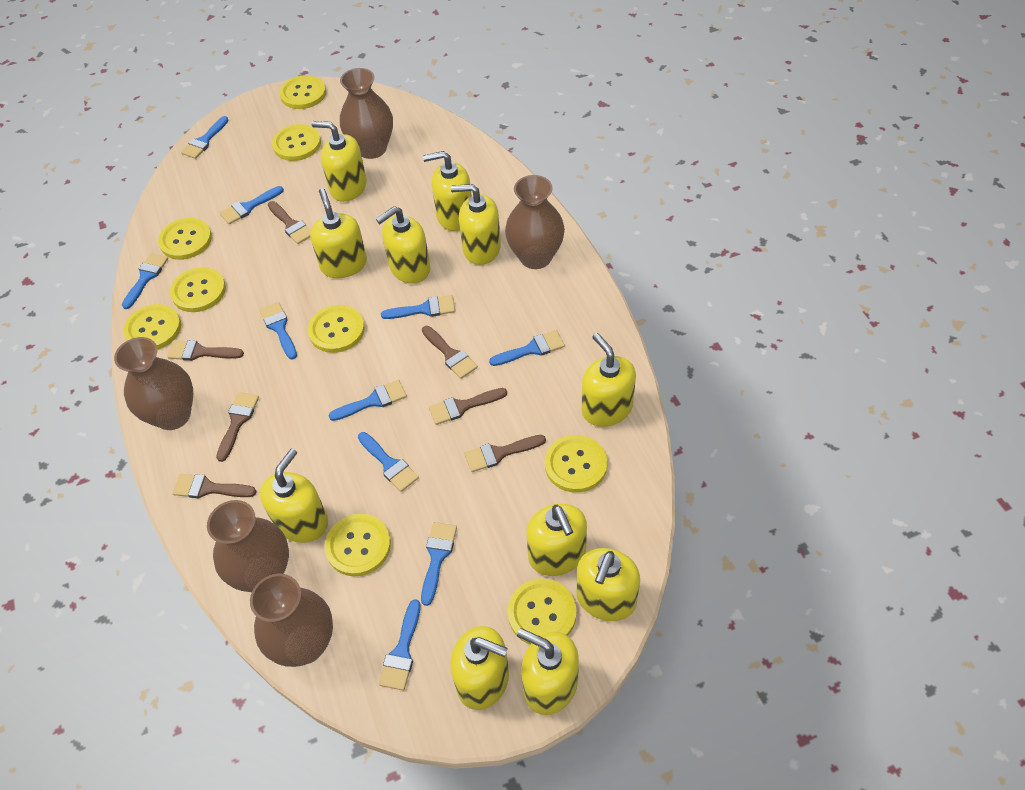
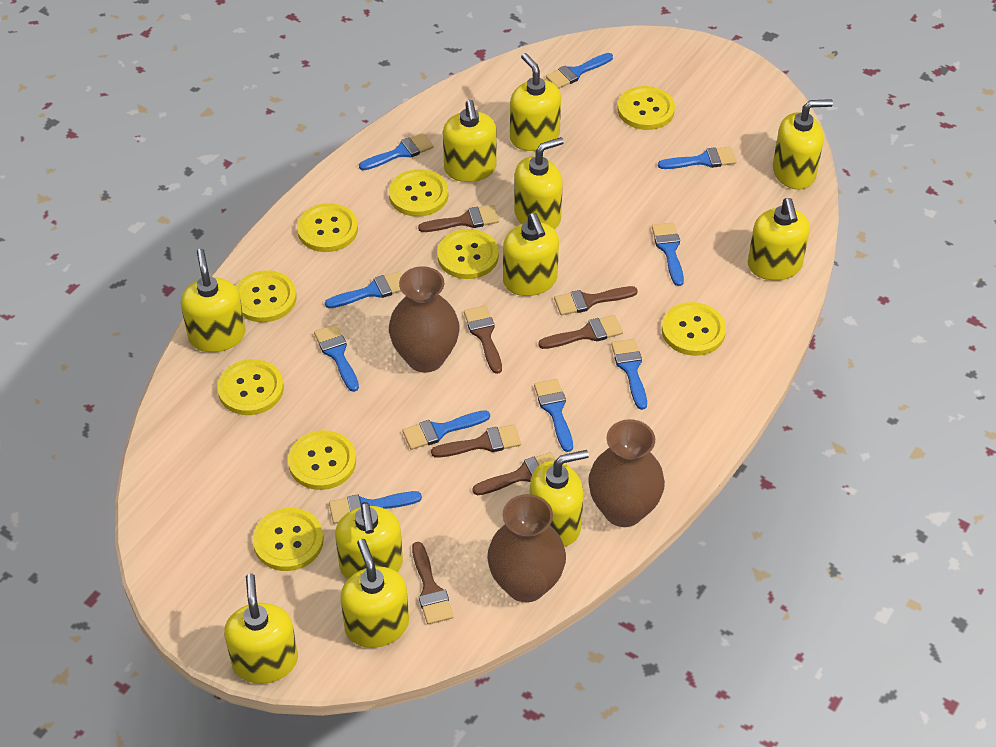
brown vase: 5 -> 3

